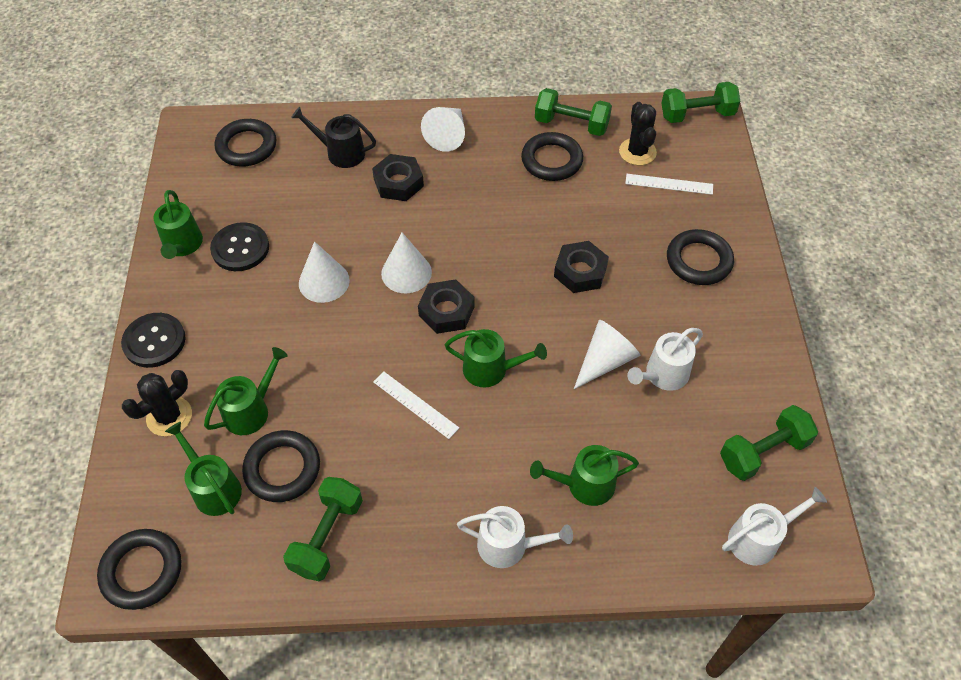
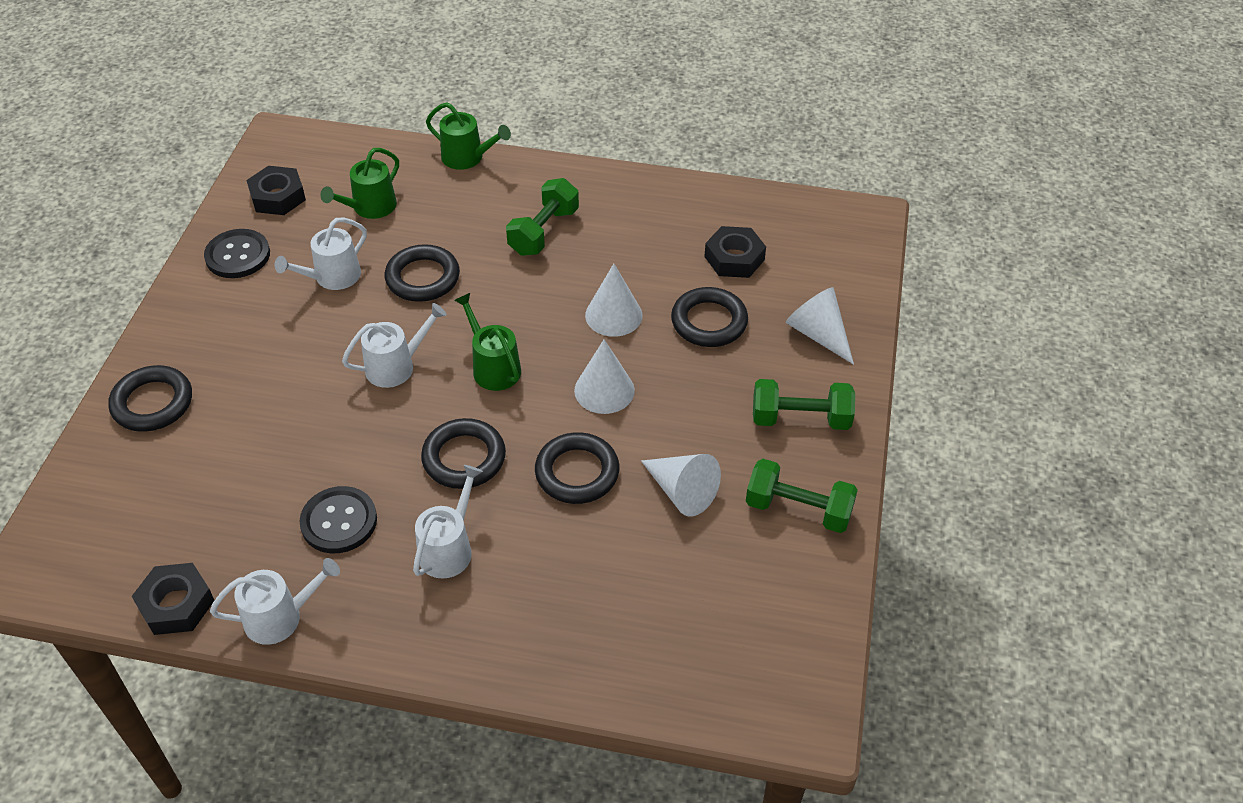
black cactus: 2 -> 0
black watering can: 1 -> 0
green dumbbell: 4 -> 3
green watering can: 5 -> 3
white ruler: 2 -> 0
white watering can: 3 -> 4

